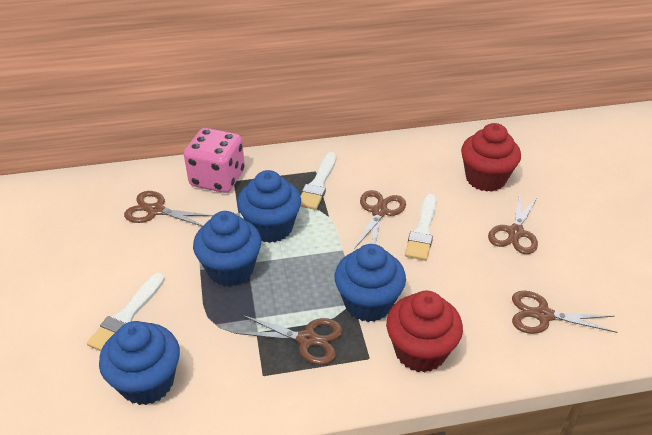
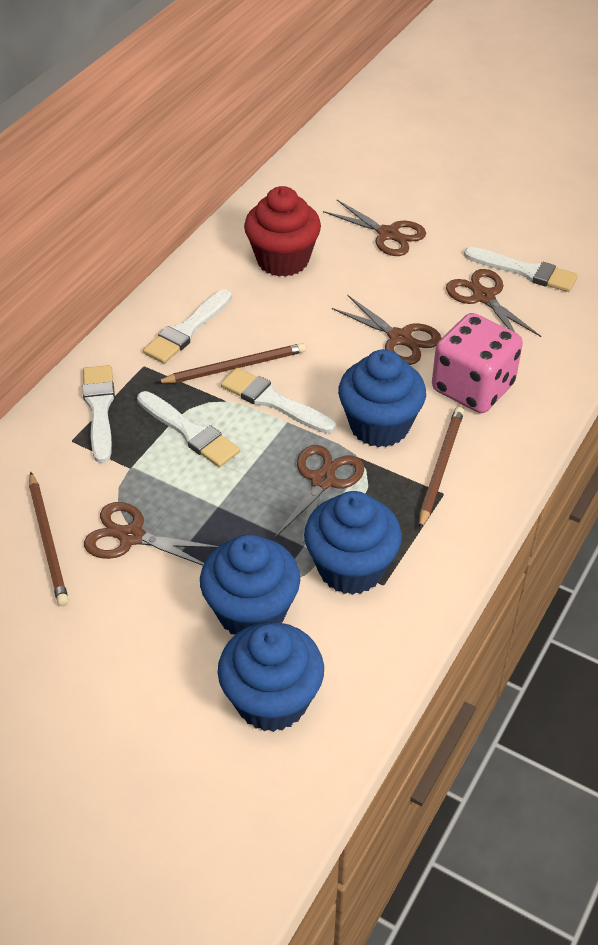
brown pencil: 0 -> 3
red cupcake: 2 -> 1
white brush: 3 -> 5

